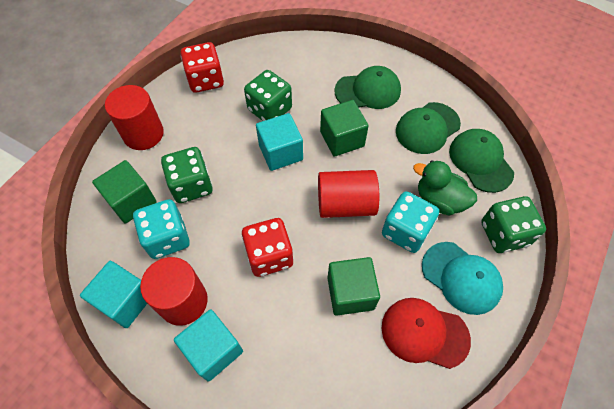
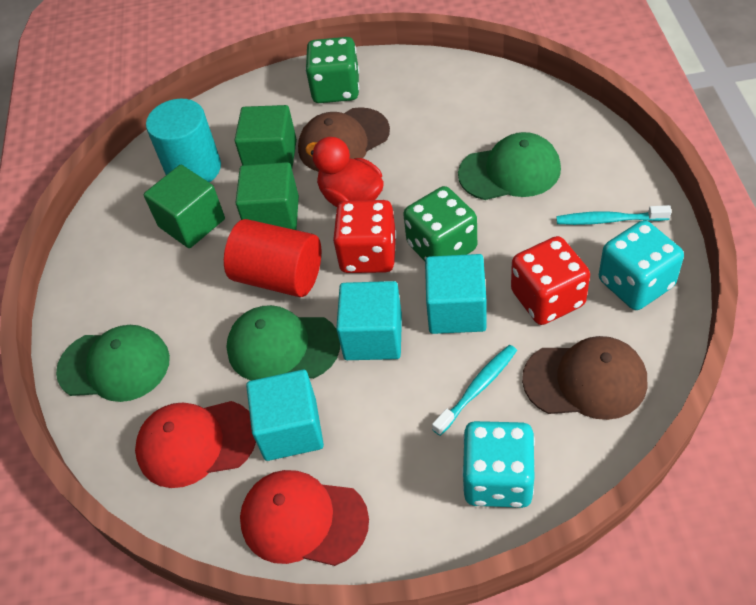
brown cap: 0 -> 2
green dice: 3 -> 2
green duck: 1 -> 0
red cap: 1 -> 2
red cylinder: 3 -> 1
red duck: 0 -> 1
turquoise cap: 1 -> 0
turquoise cylinder: 0 -> 1
turquoise toothbrush: 0 -> 2

